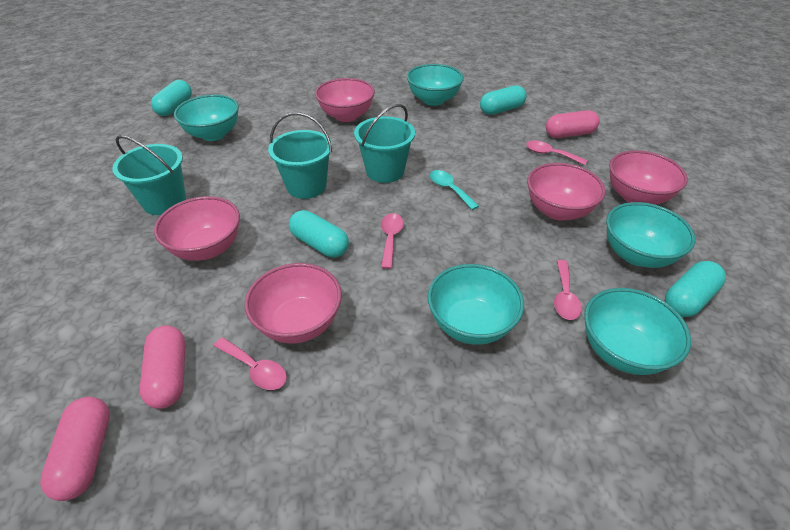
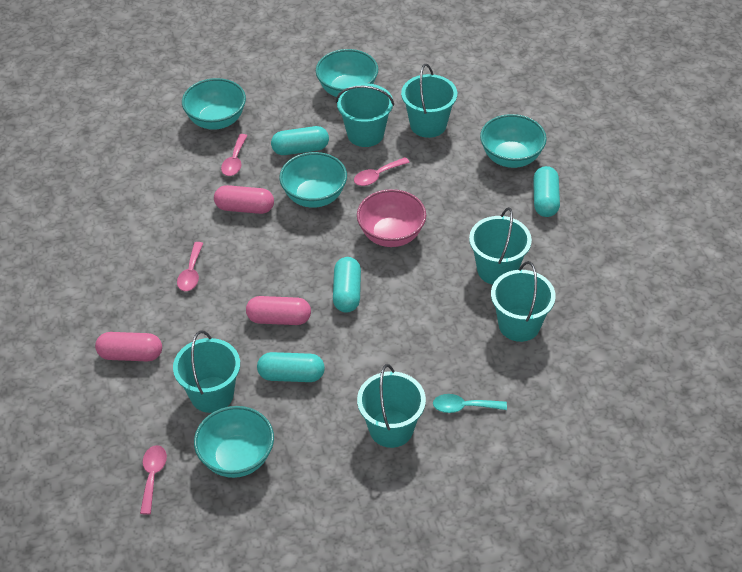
pink bowl: 5 -> 1
turquoise bucket: 3 -> 6

